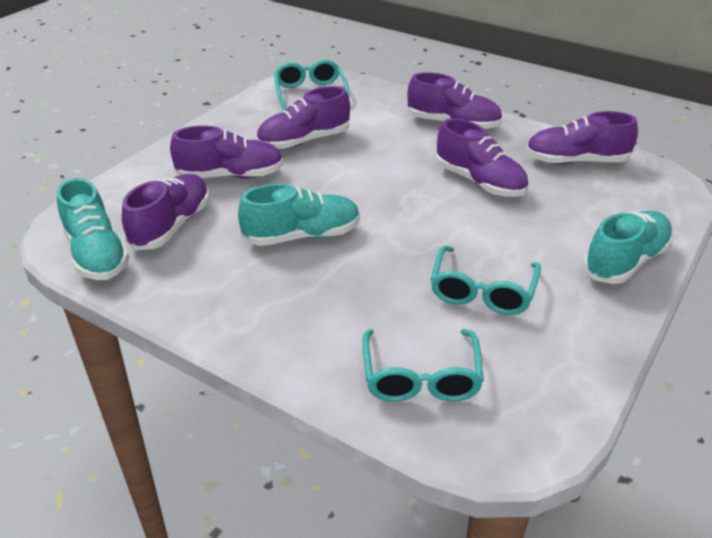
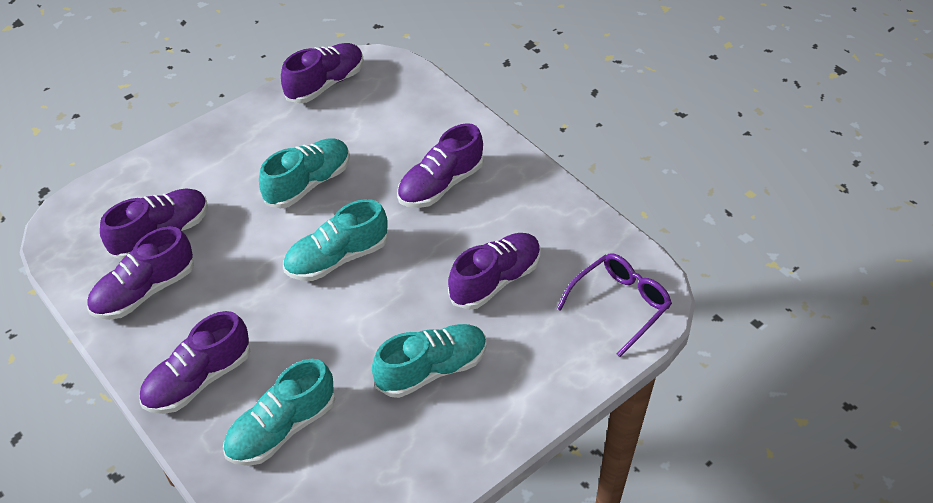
purple glasses: 0 -> 1
turquoise glasses: 3 -> 0
turquoise shoe: 3 -> 4

